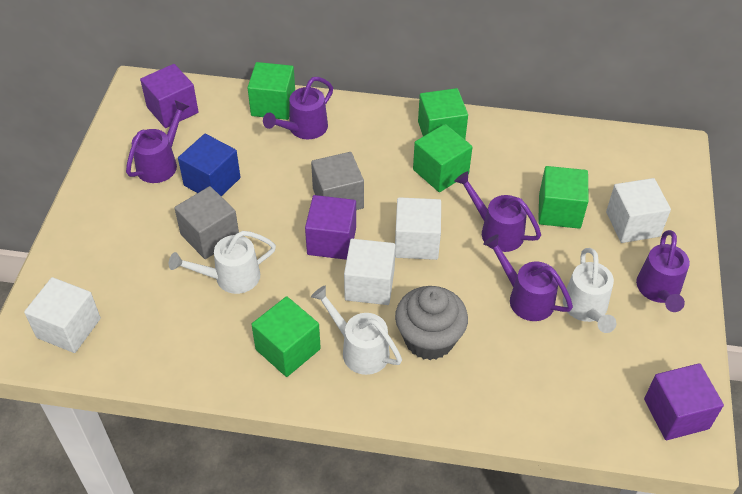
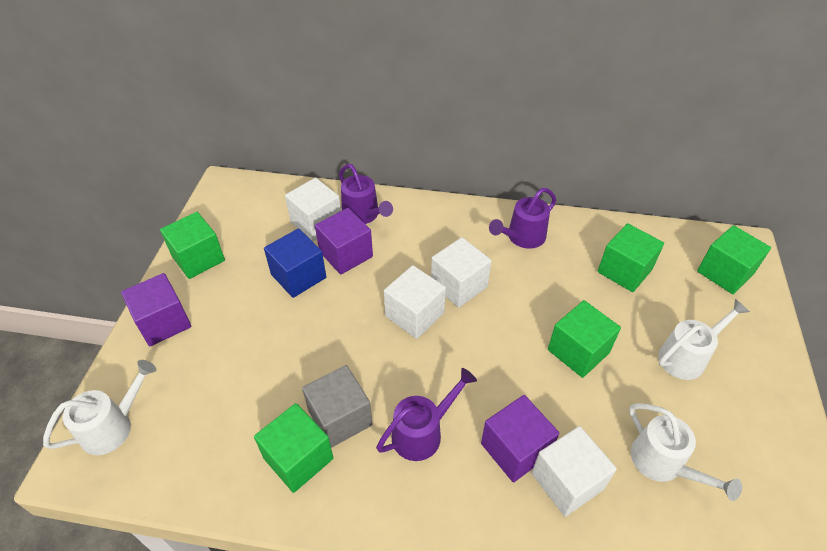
grey cube: 2 -> 1
grey cupcake: 1 -> 0
purple watering can: 5 -> 3

